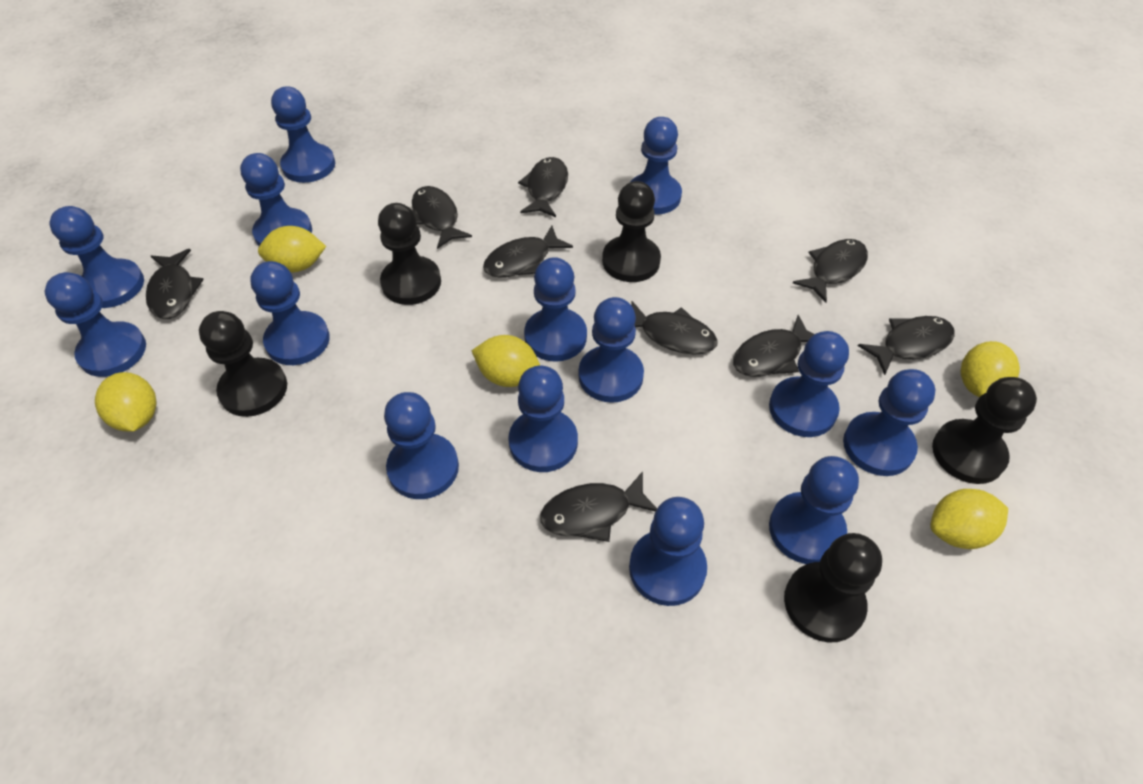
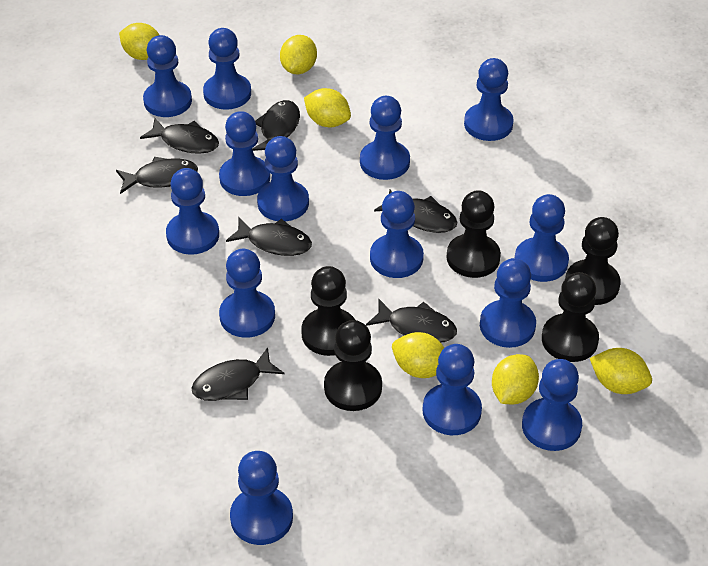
black fish: 9 -> 7
yellow lemon: 5 -> 6

